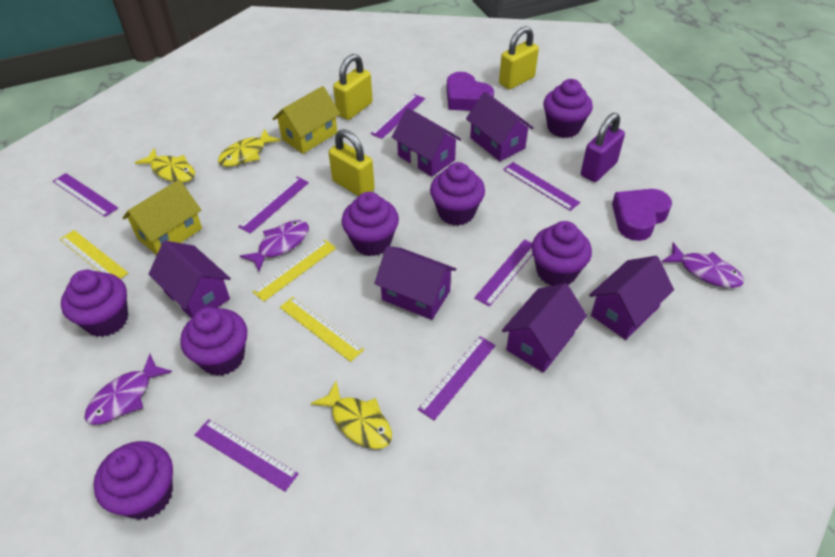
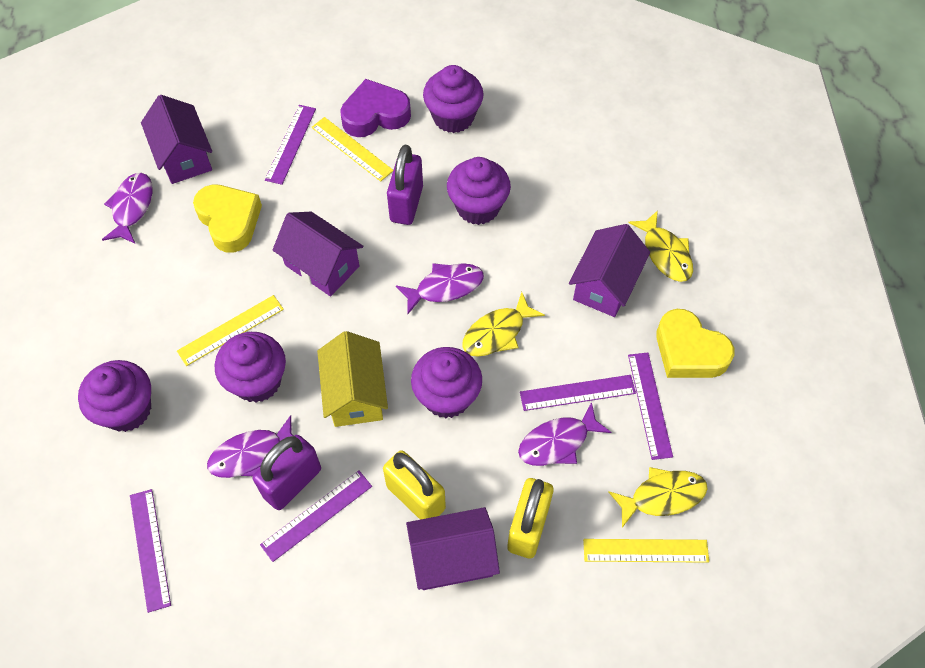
purple cupcake: 7 -> 5
purple fish: 3 -> 4
purple heart: 2 -> 1
purple house: 6 -> 4
purple padlock: 1 -> 2
purple ruler: 7 -> 5
yellow heart: 0 -> 2
yellow house: 2 -> 1
yellow padlock: 3 -> 2

